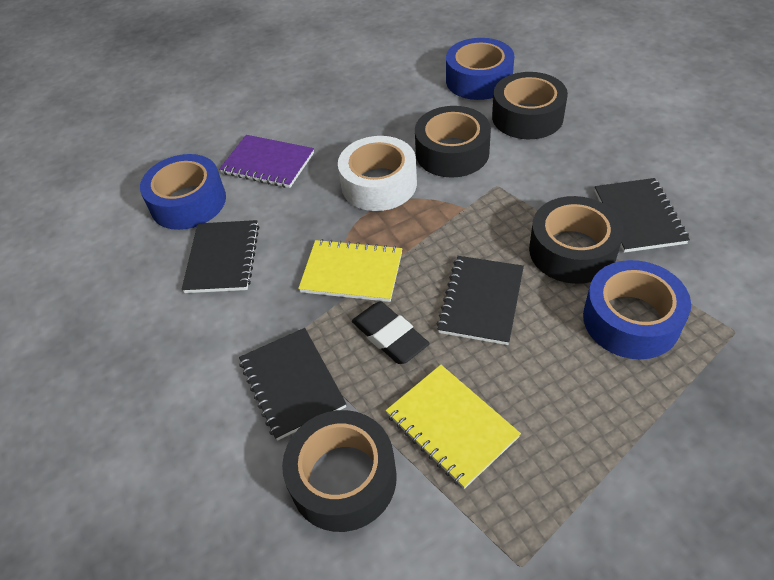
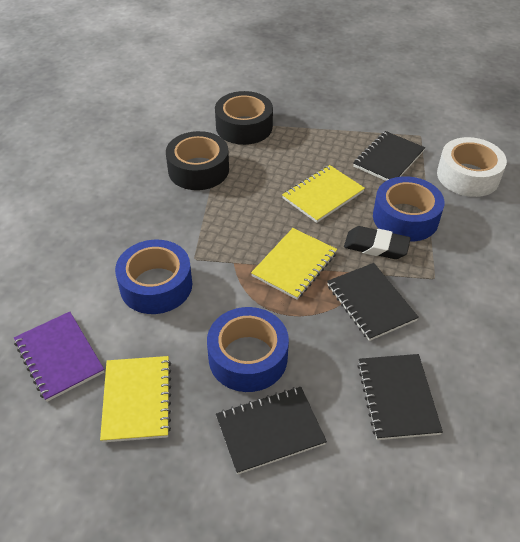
black tape: 4 -> 2
yellow notebook: 2 -> 3

